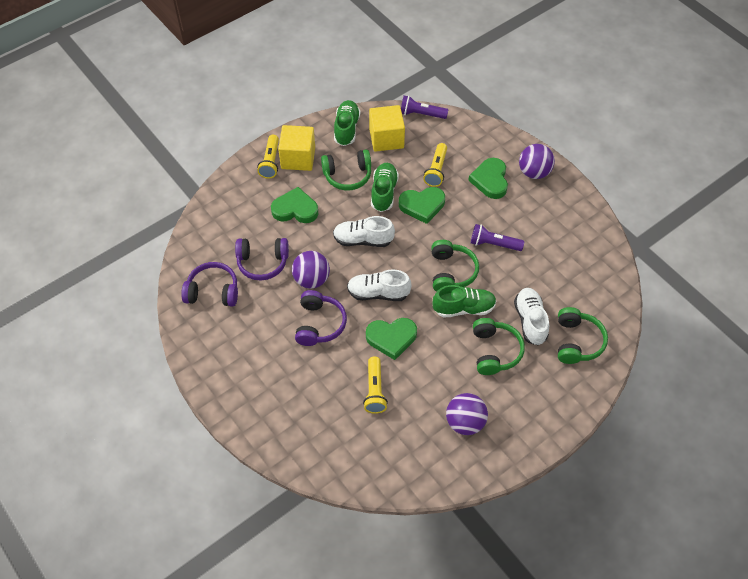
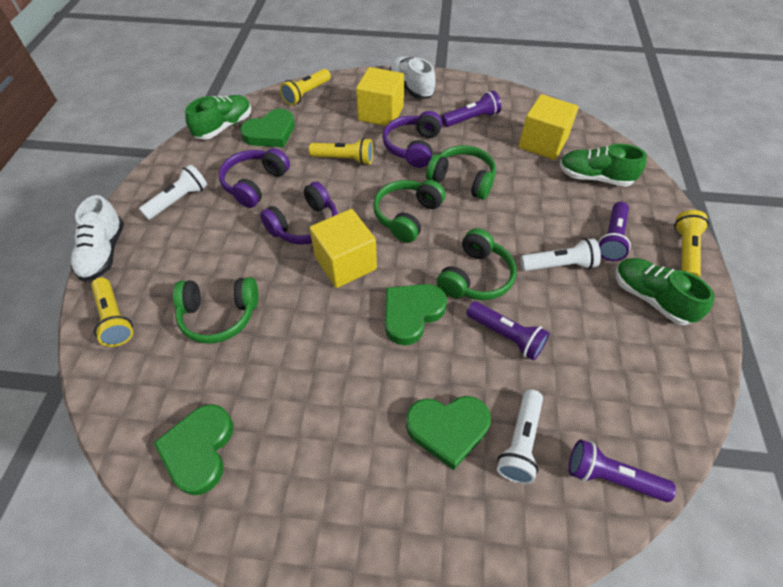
purple ball: 3 -> 0
purple flashlight: 2 -> 4
white flashlight: 0 -> 3
white shoe: 3 -> 2
yellow cube: 2 -> 3
yellow flashlight: 3 -> 4

